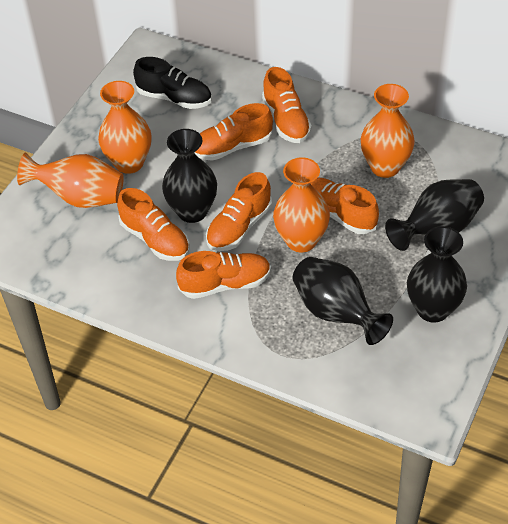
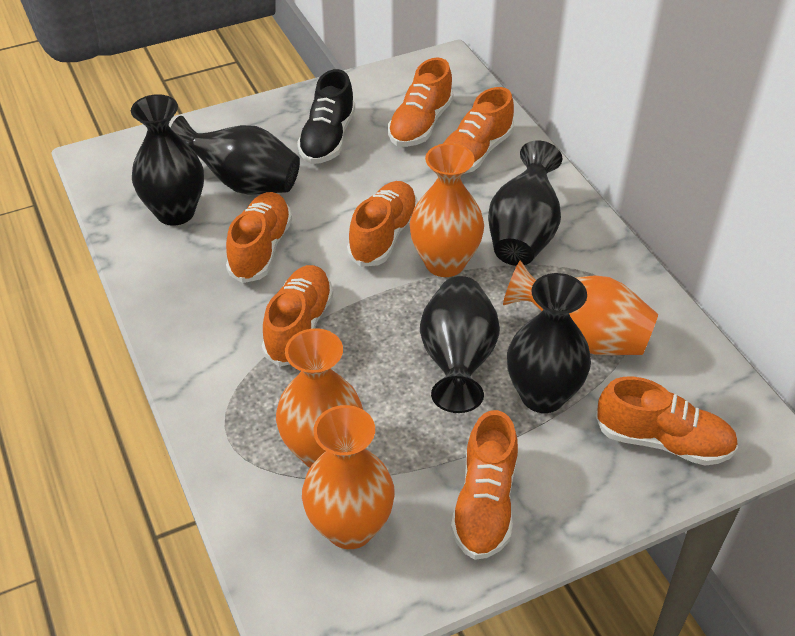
black vase: 4 -> 5
orange shoe: 6 -> 7

